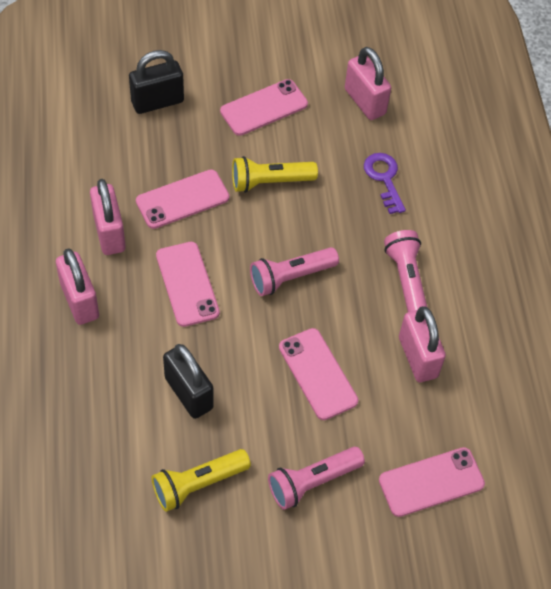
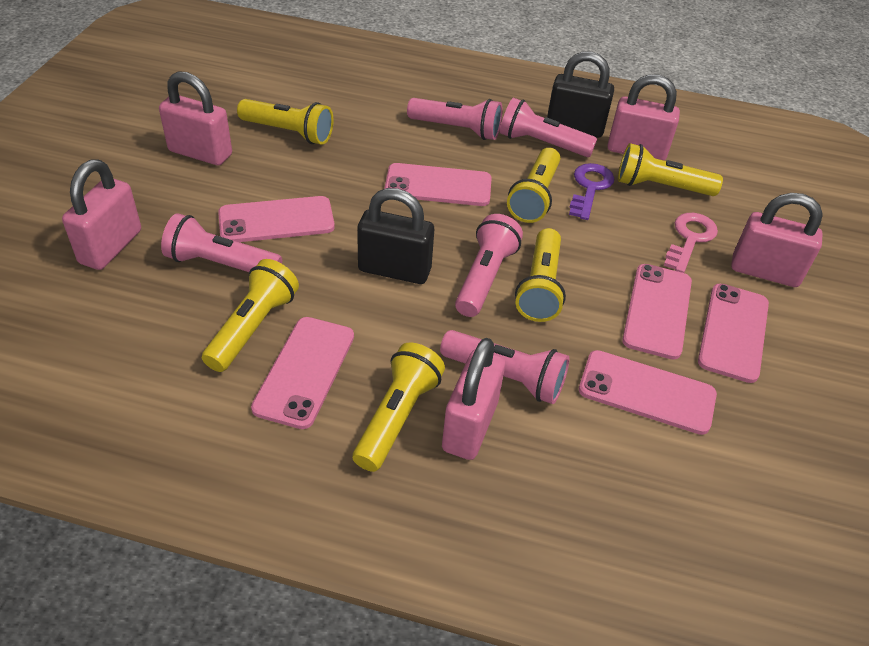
pink flashlight: 3 -> 5
pink key: 0 -> 1
pink padlock: 4 -> 5
pink phone: 5 -> 6
yellow flashlight: 2 -> 6

